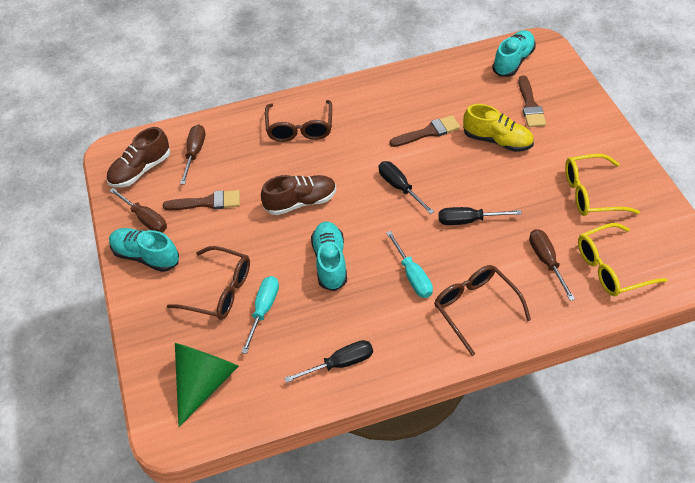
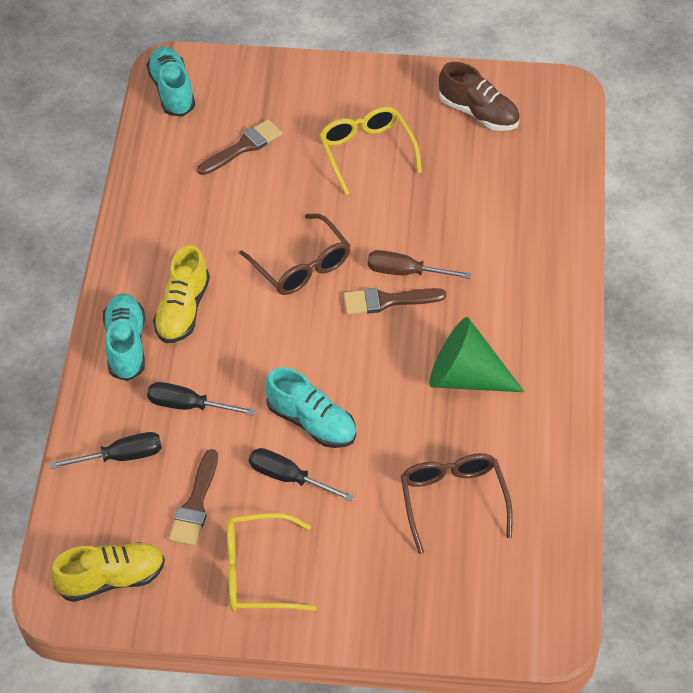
brown glasses: 3 -> 2
brown screwdriver: 3 -> 1
brown shoe: 2 -> 1
turquoise screwdriver: 2 -> 0
yellow shoe: 1 -> 2

